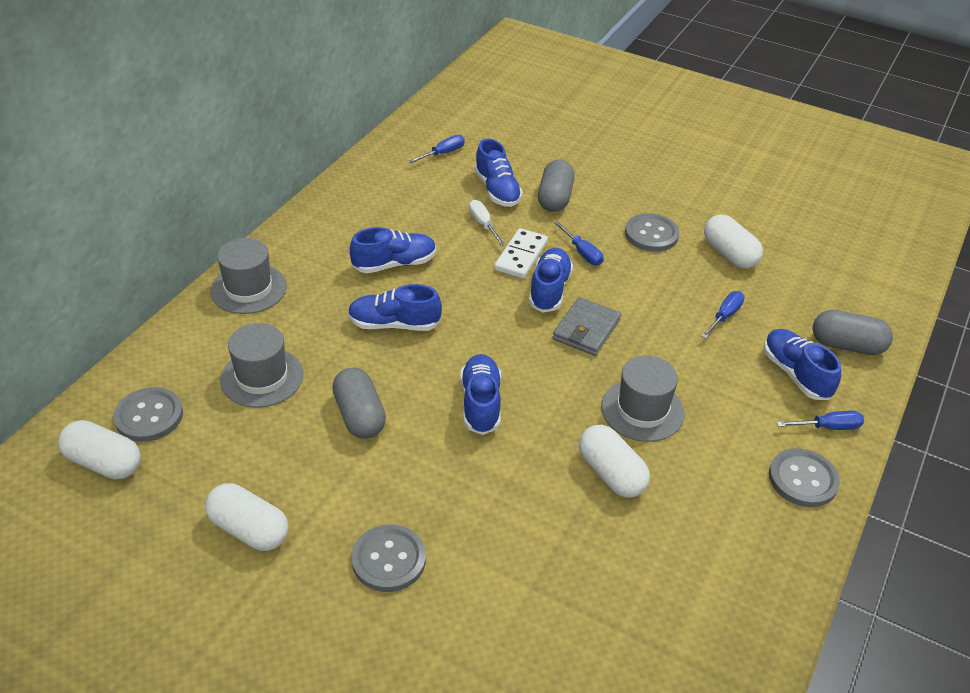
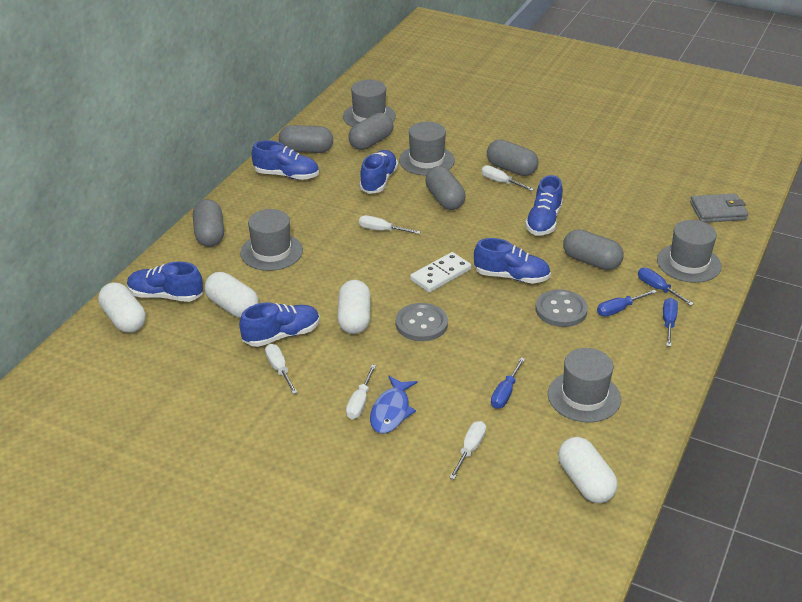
blue fish: 0 -> 1
grey button: 4 -> 2
grey capsule: 3 -> 6
grey hat: 3 -> 5
white screwdriver: 1 -> 5

